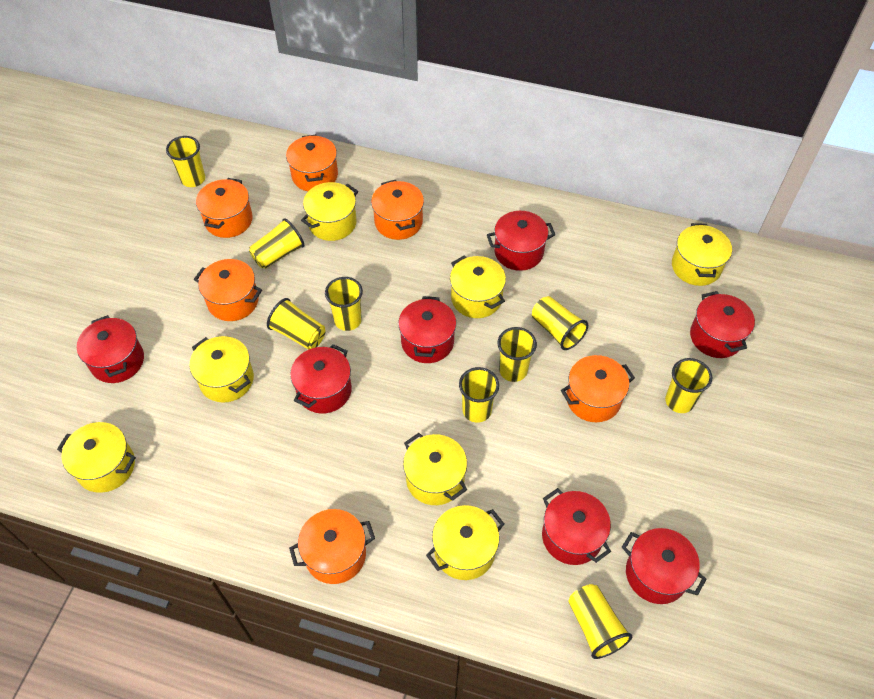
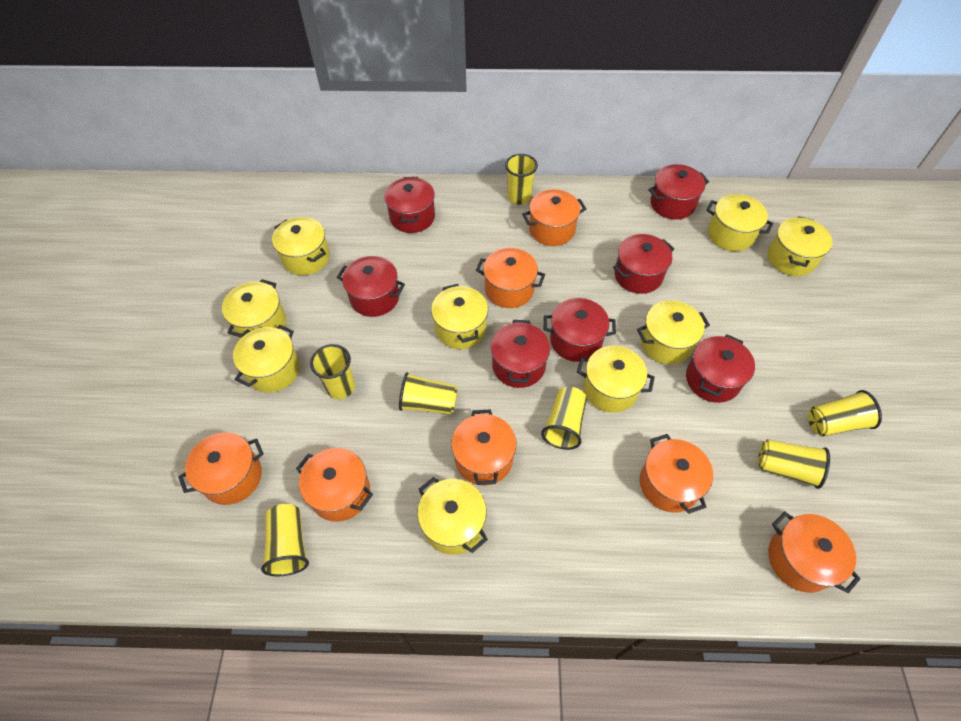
orange pot: 6 -> 7
yellow cup: 9 -> 7
yellow pot: 7 -> 9

